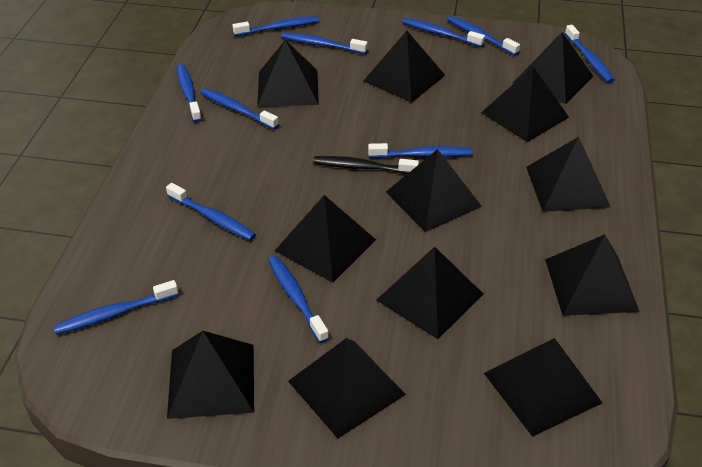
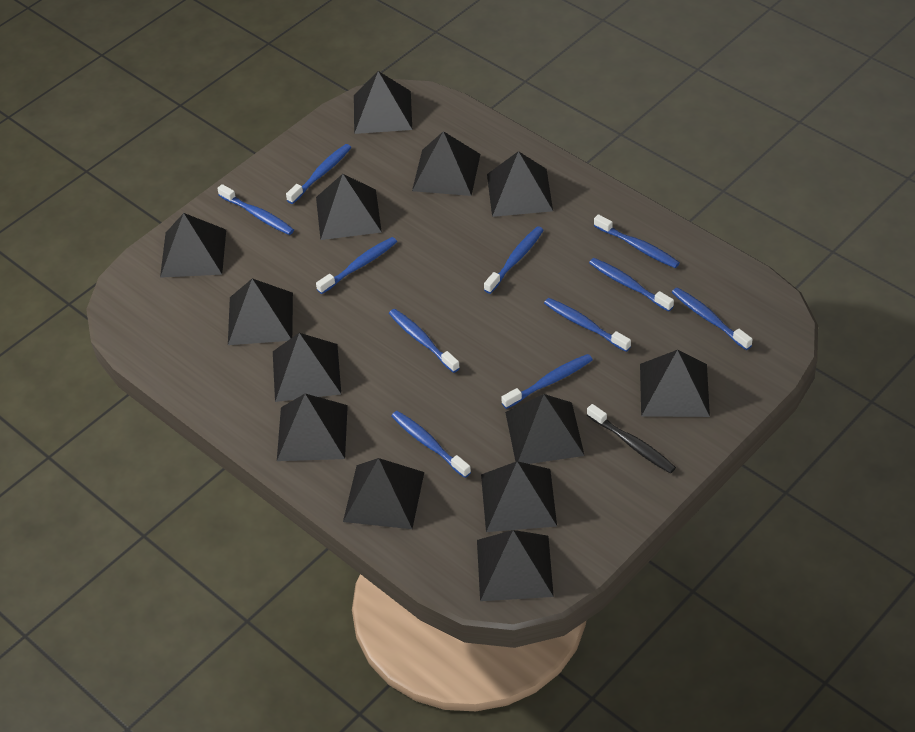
black pyramid: 12 -> 13

